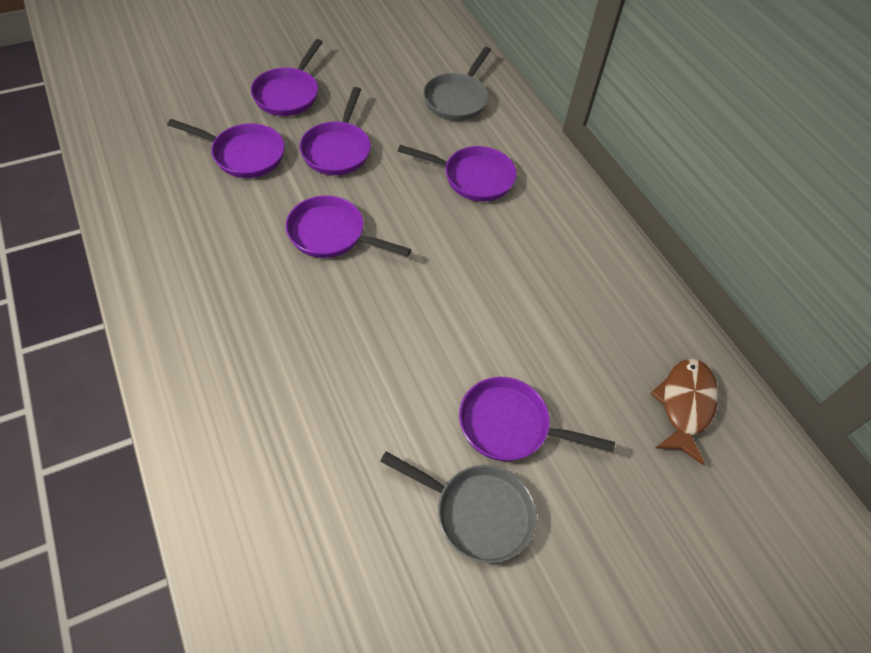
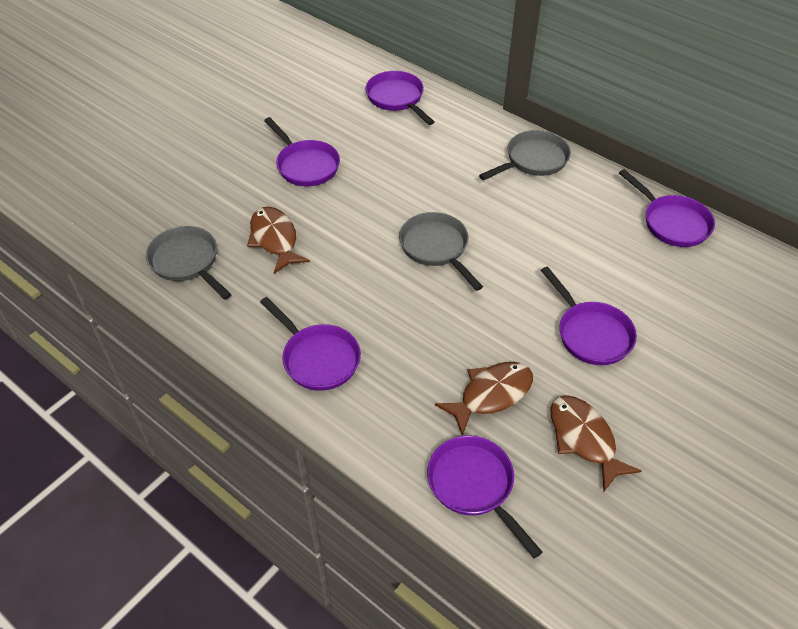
brown fish: 1 -> 3
grey pan: 2 -> 3

